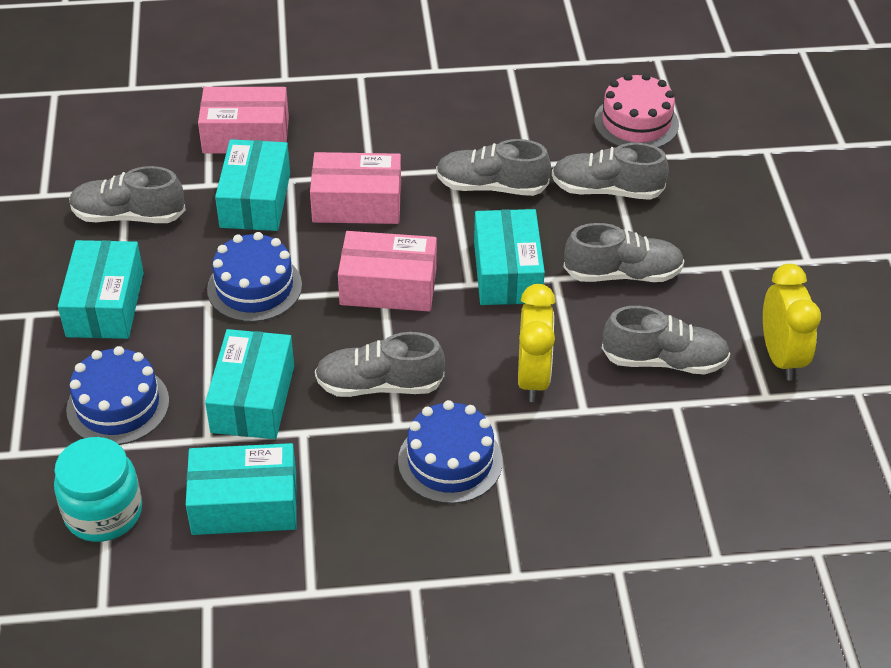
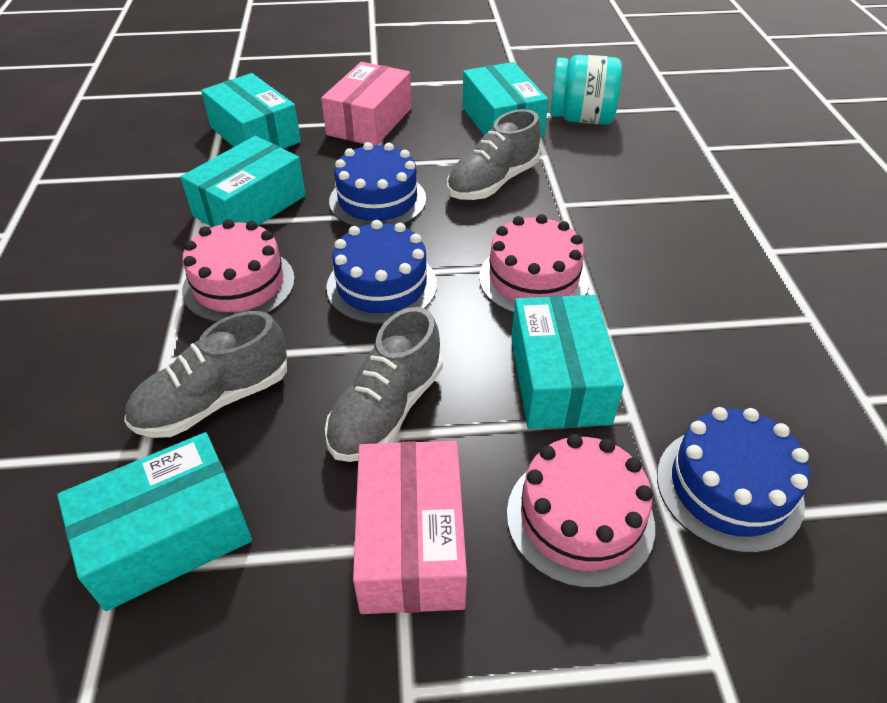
grey shoe: 6 -> 3
pink box: 3 -> 2
pink cake: 1 -> 3
yellow clock: 2 -> 0

